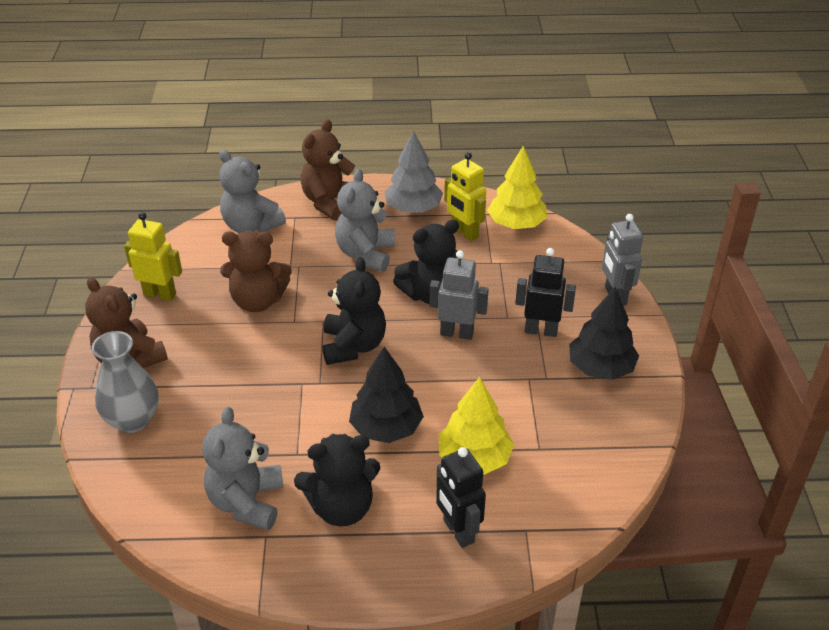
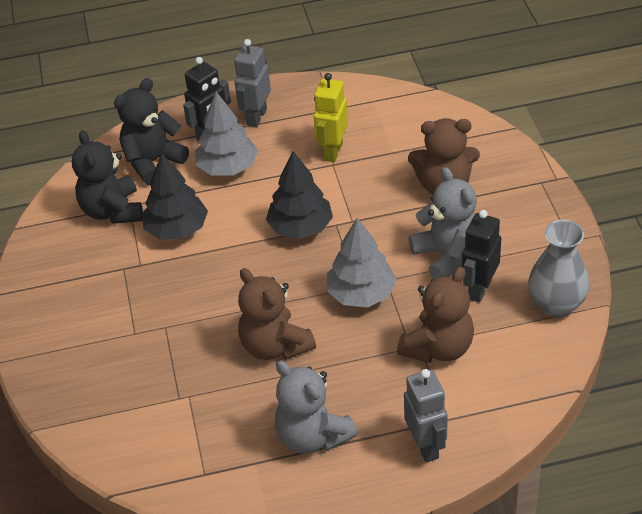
black teddy bear: 3 -> 2
grey teddy bear: 3 -> 2
grey tree: 1 -> 2
yellow robot: 2 -> 1
yellow tree: 2 -> 0

